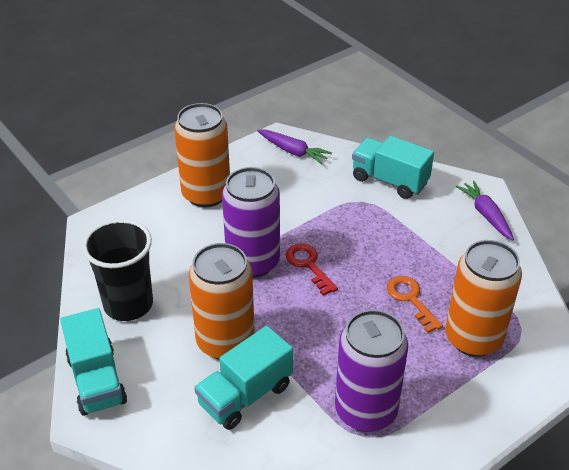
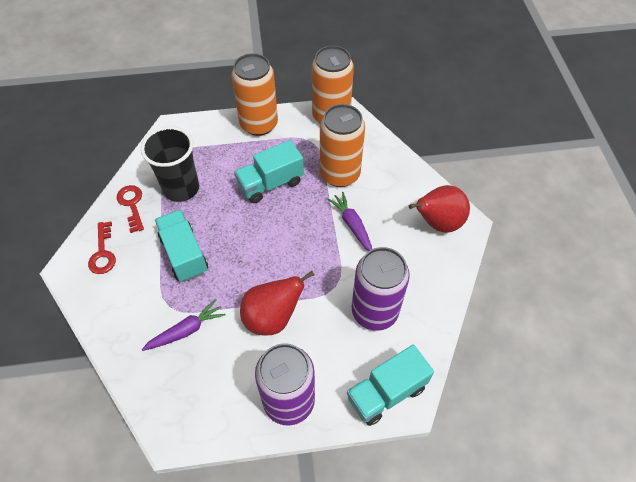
orange key: 1 -> 0
red key: 1 -> 2
red pear: 0 -> 2

